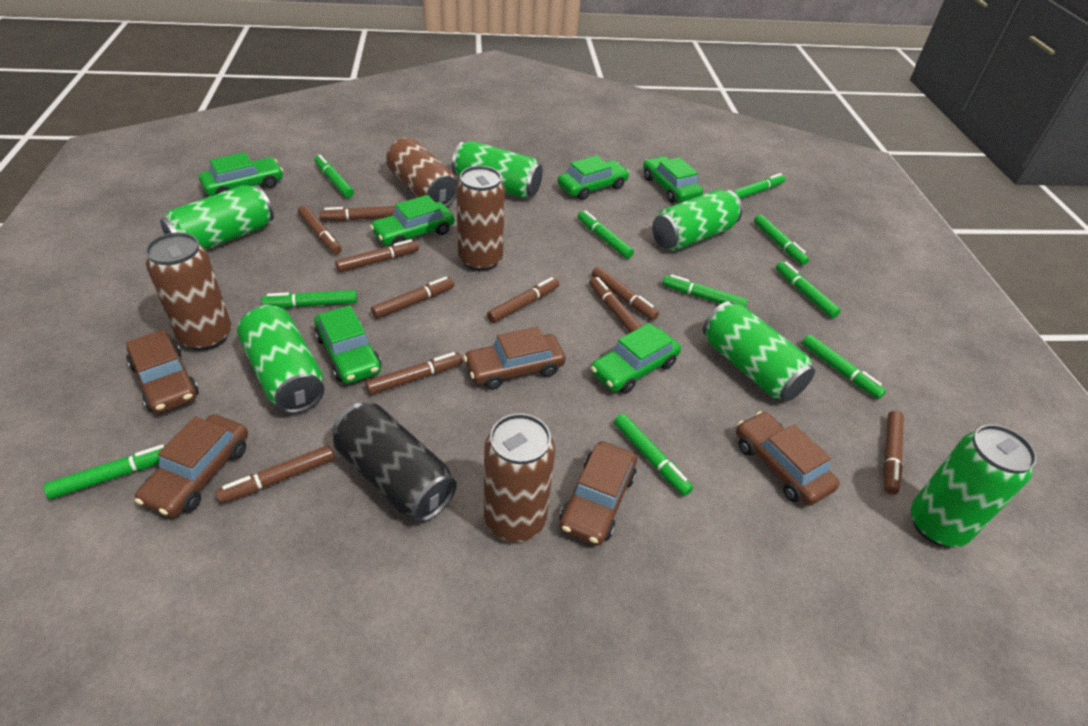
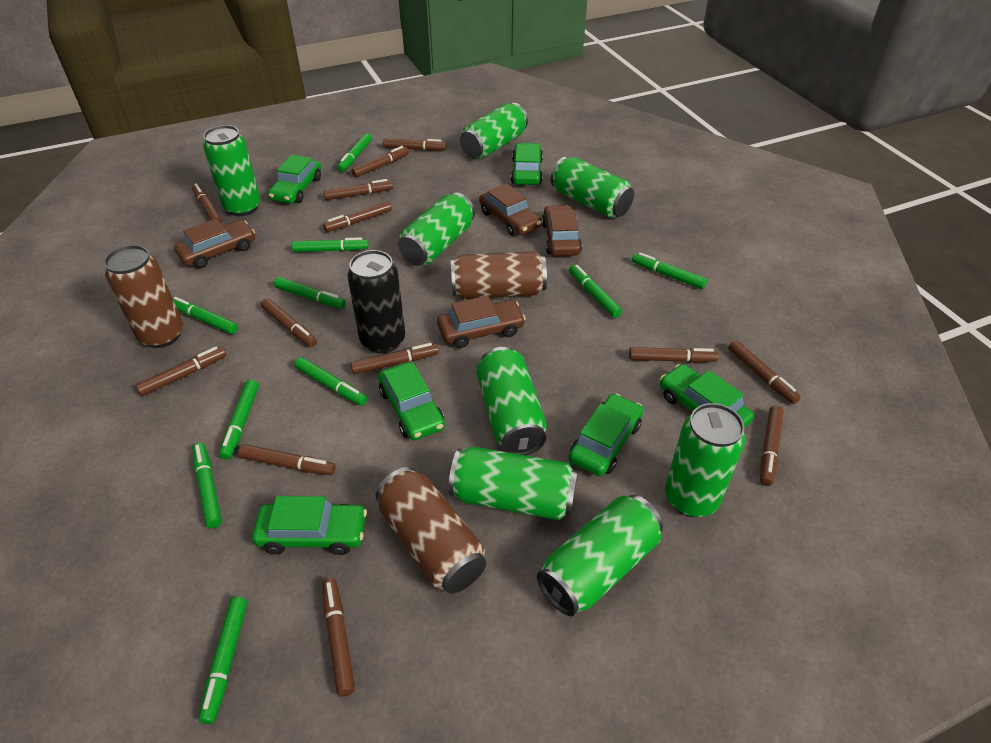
brown can: 4 -> 3
brown car: 5 -> 4
brown marker: 10 -> 13
green can: 6 -> 8

